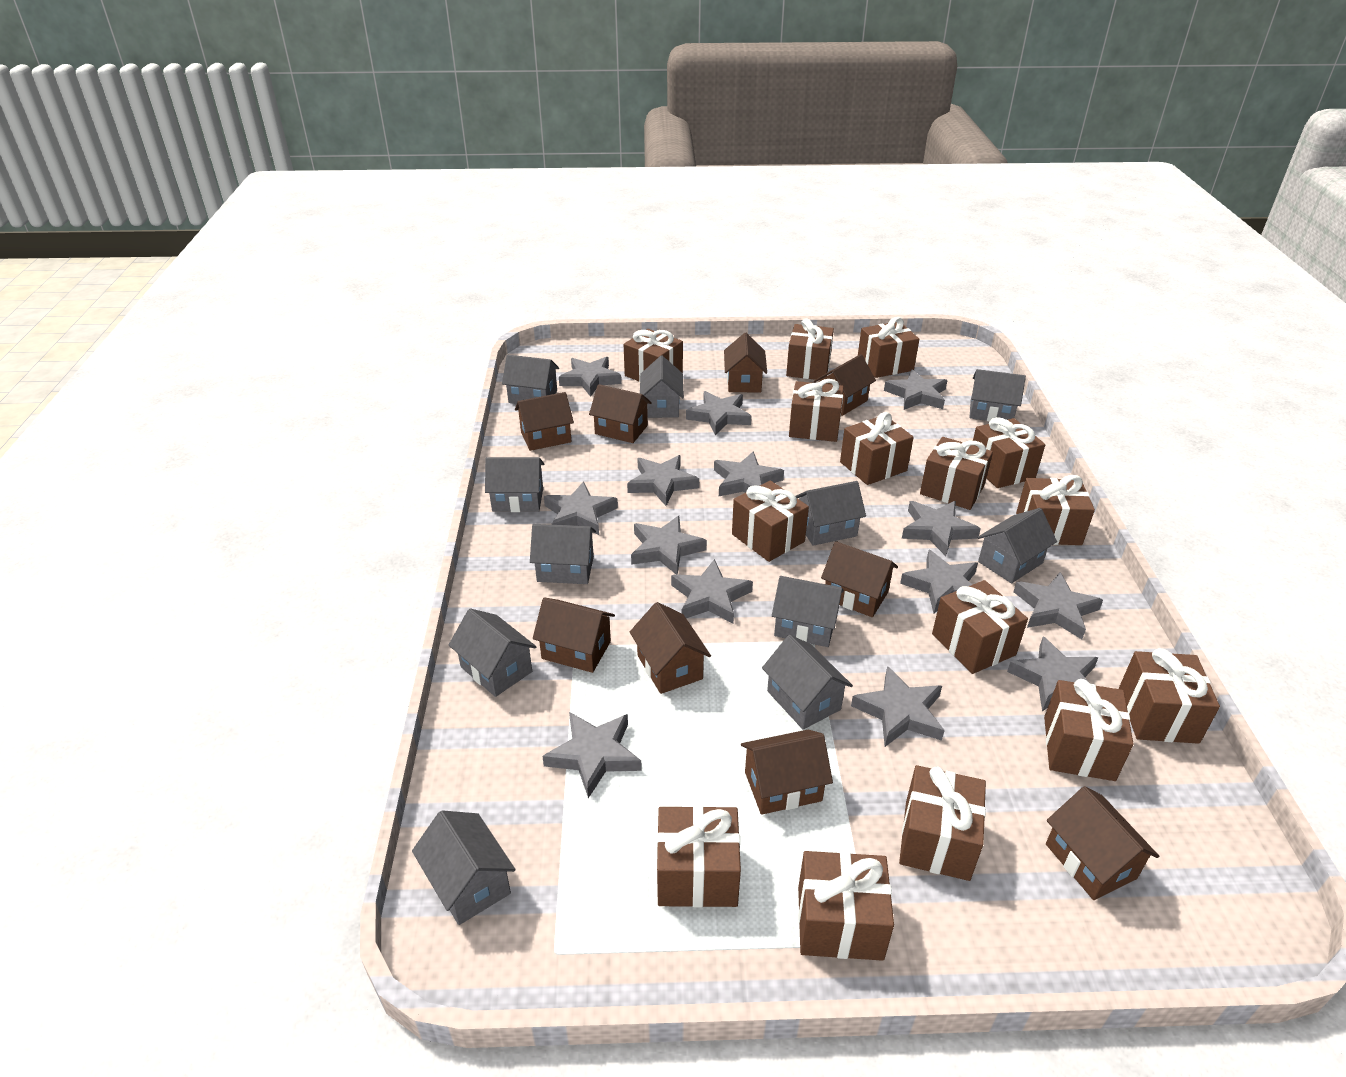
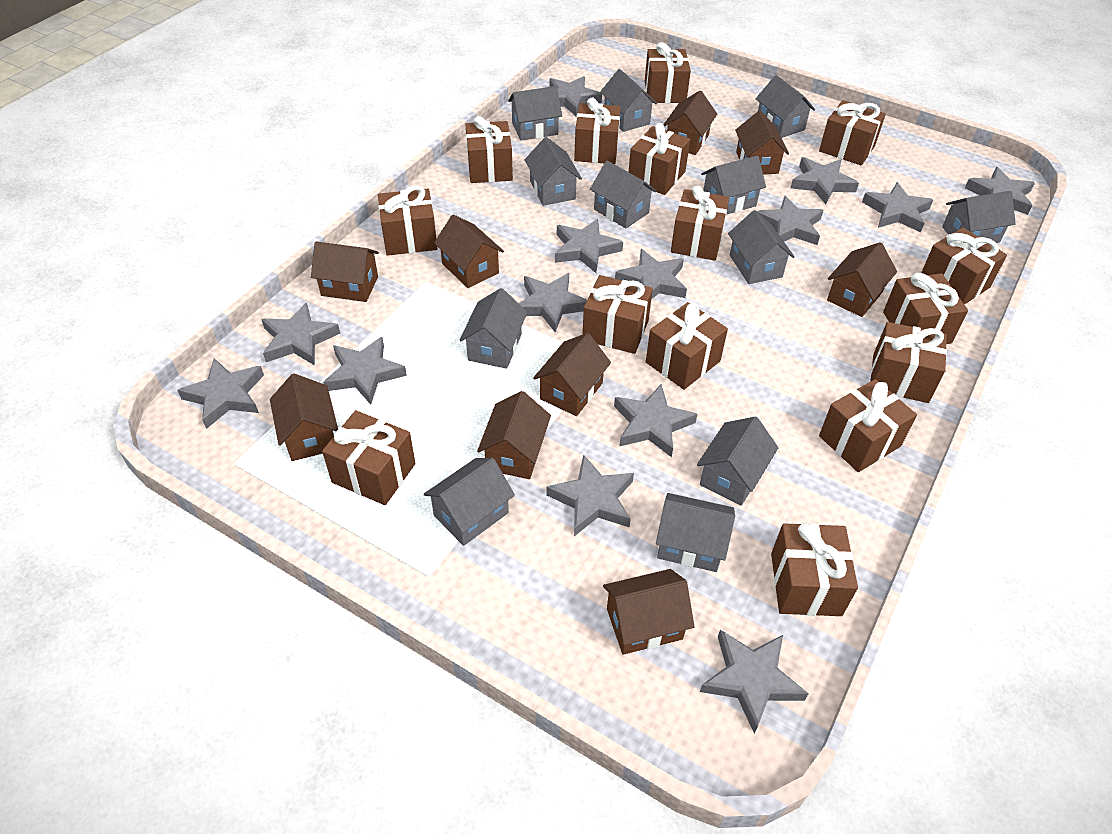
grey house: 11 -> 12

